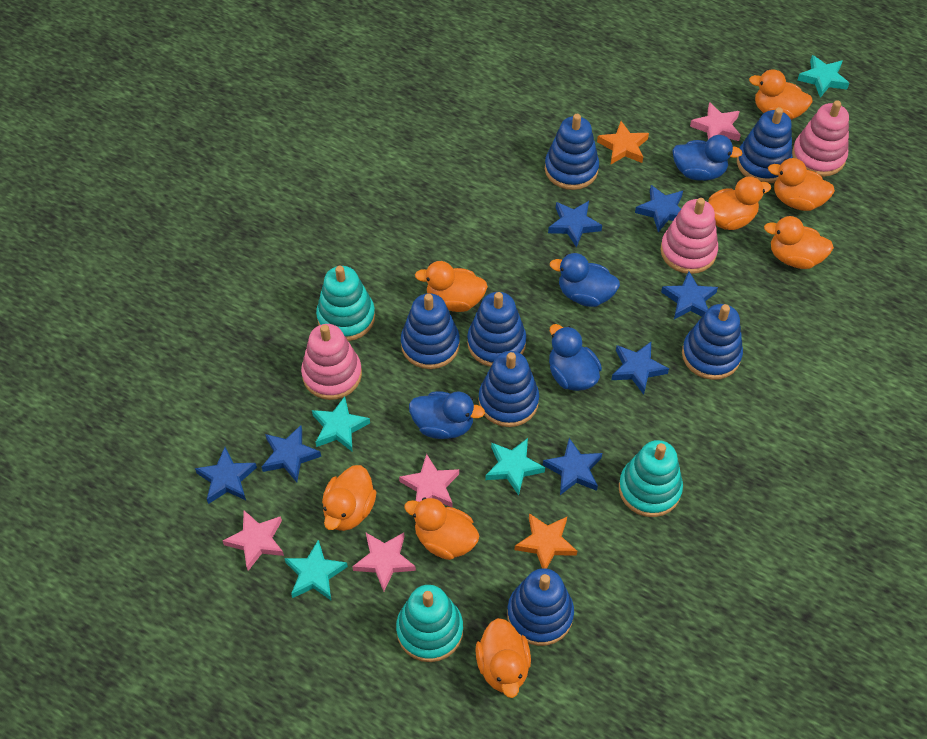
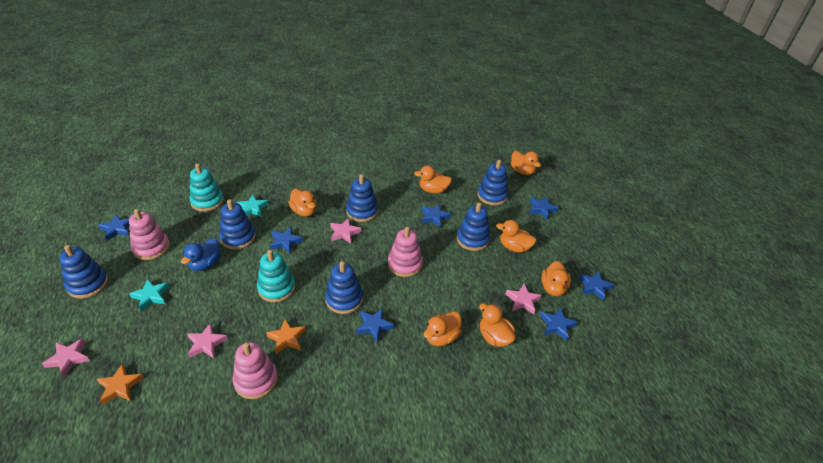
blue duck: 4 -> 1
blue stacking toy: 7 -> 6
orange duck: 8 -> 7
turquoise stacking toy: 3 -> 2
turquoise star: 4 -> 2

